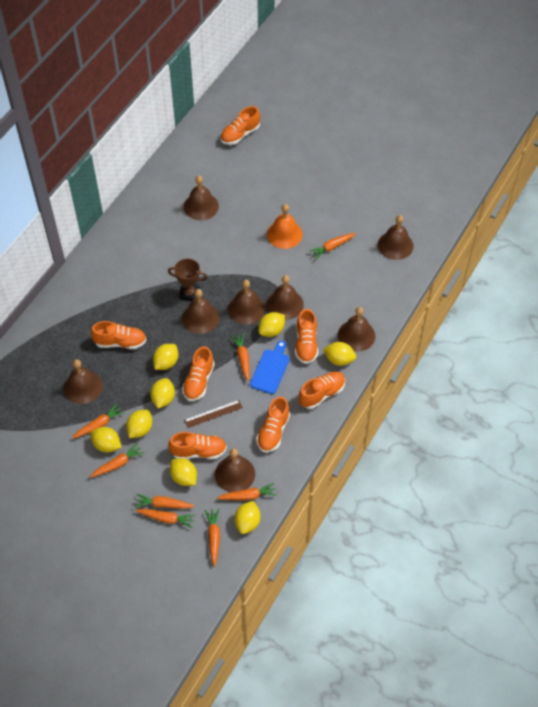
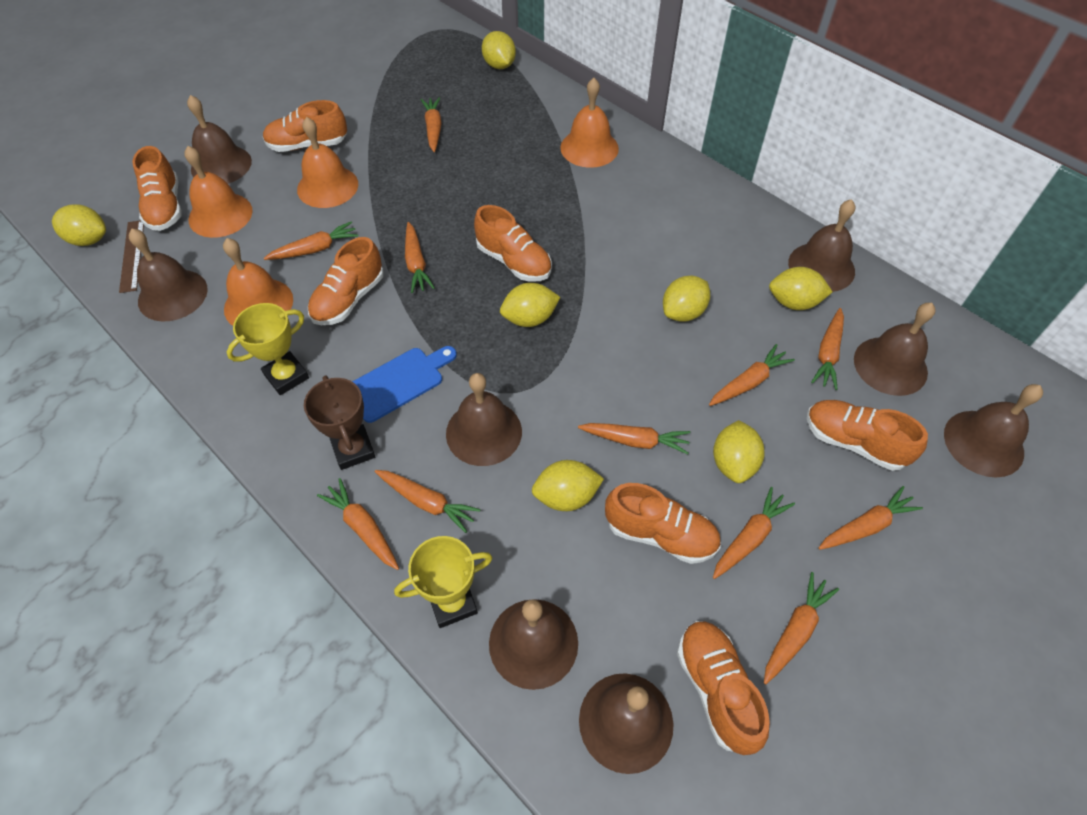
orange bell: 1 -> 4
orange carrot: 8 -> 11
yellow lemon: 8 -> 7
yellow trophy: 0 -> 2

